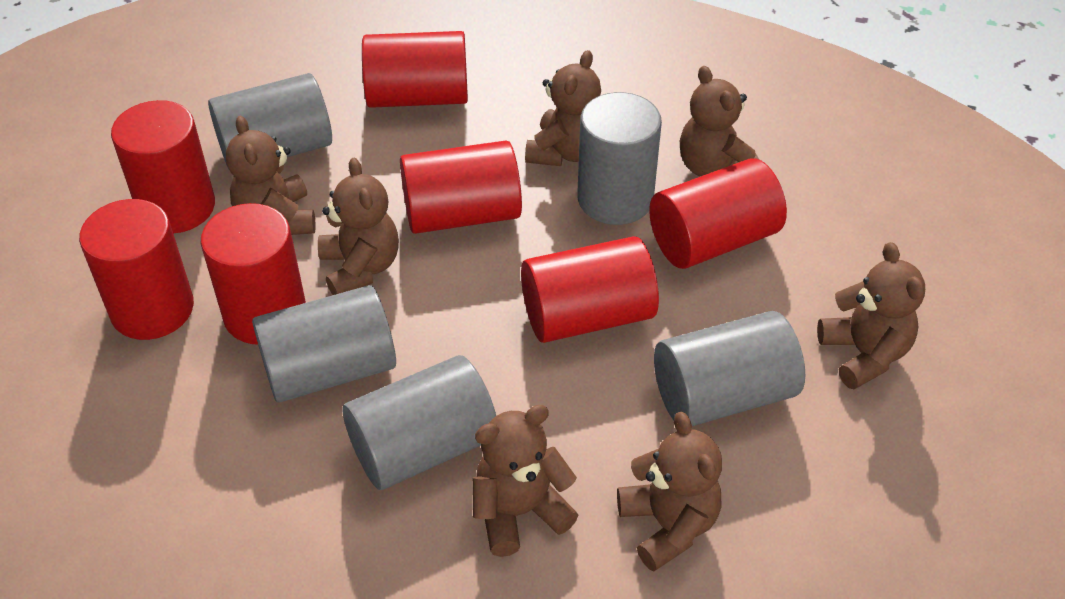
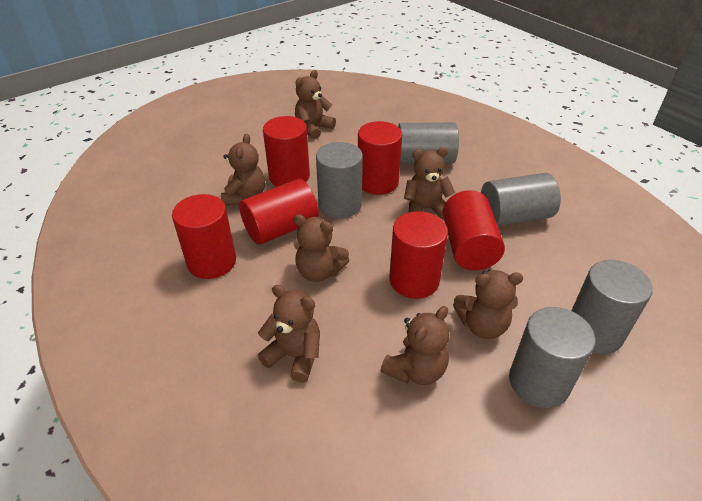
red cylinder: 7 -> 6

